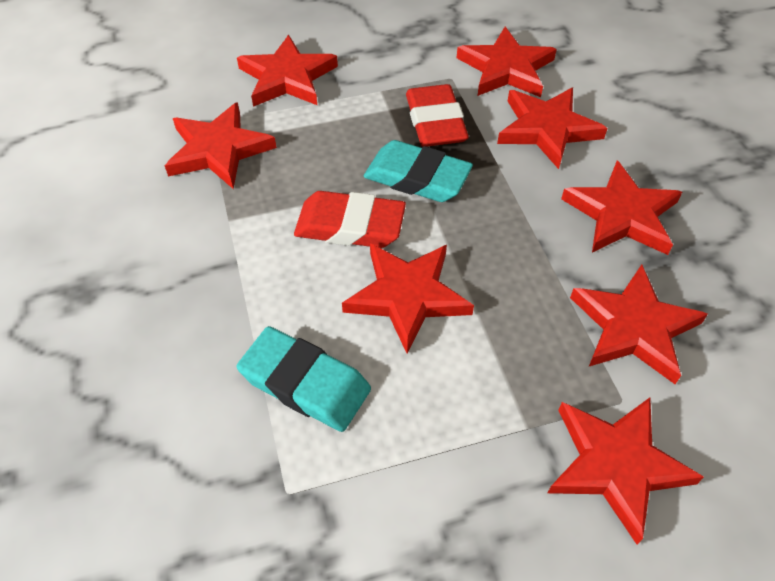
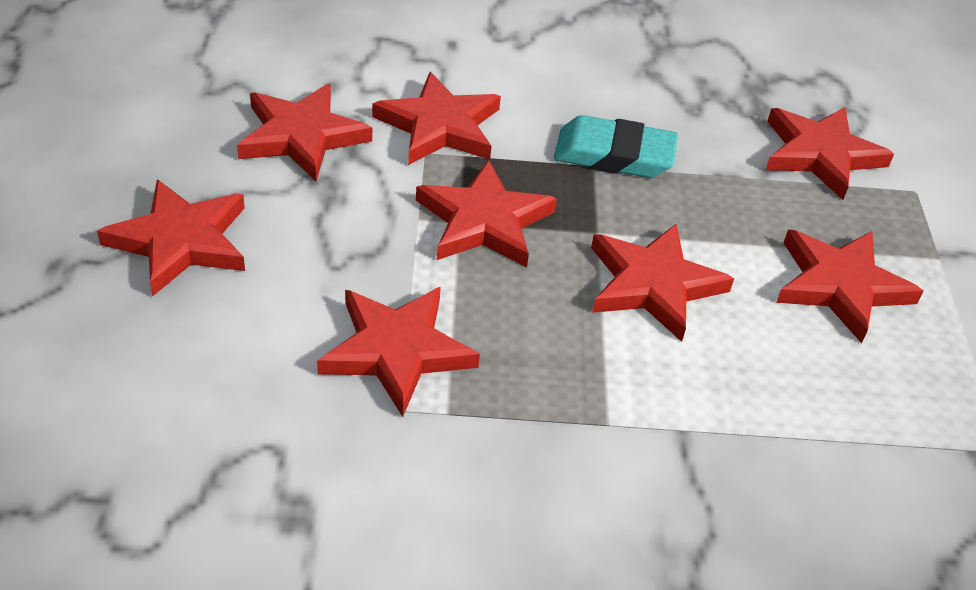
red eraser: 2 -> 0
turquoise eraser: 2 -> 1

